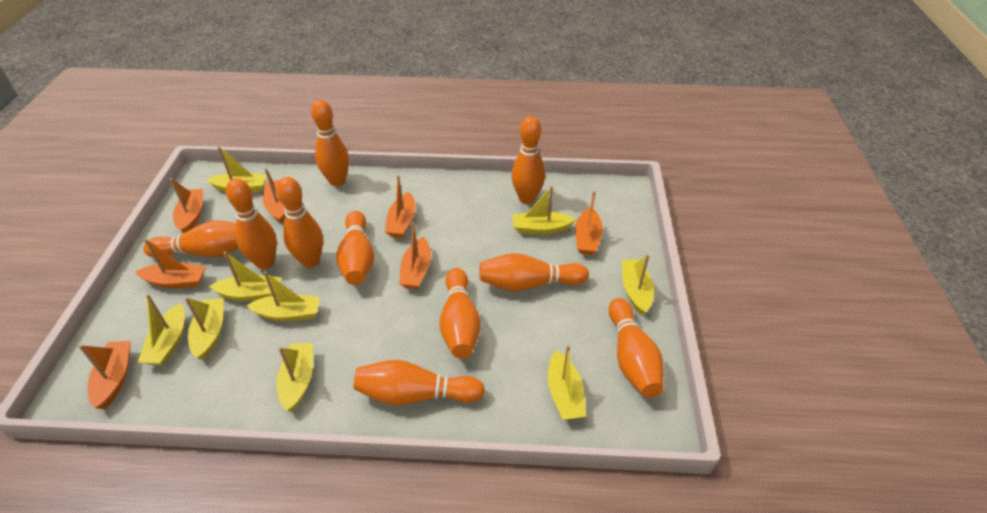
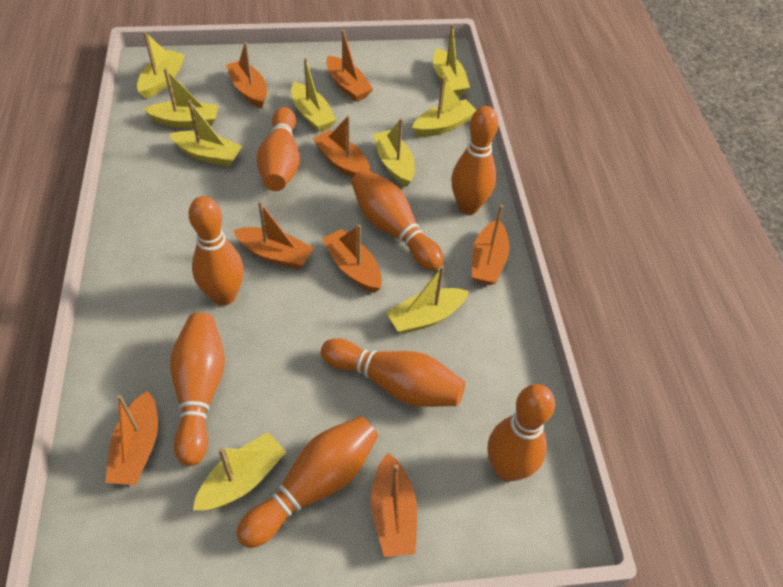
orange boat: 7 -> 8
orange bowling pin: 10 -> 8

